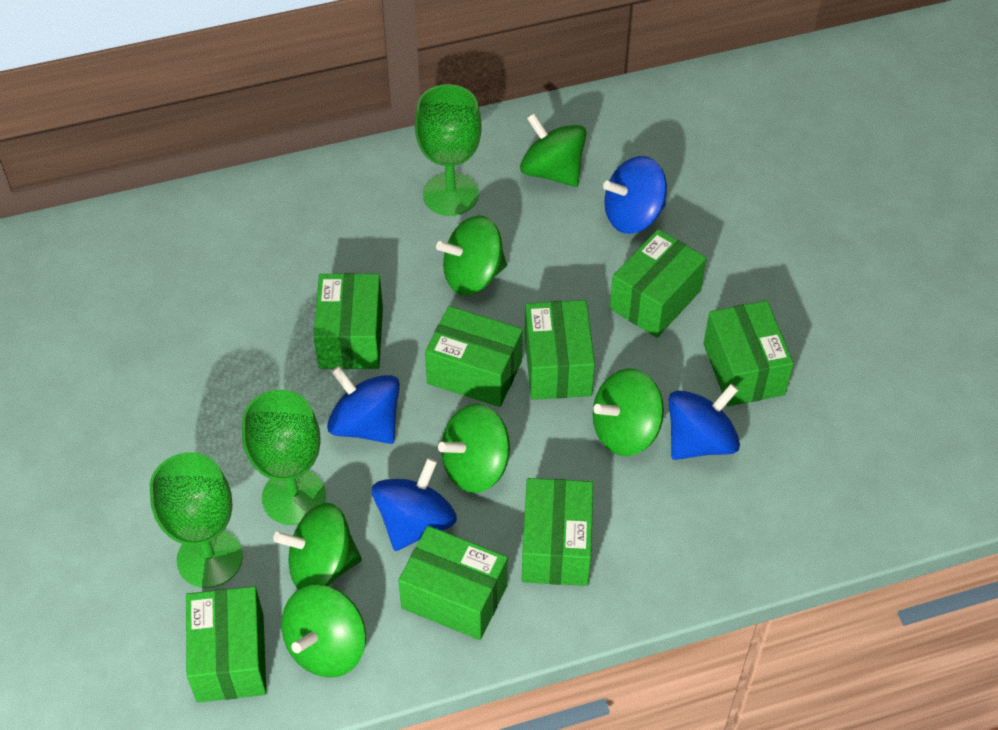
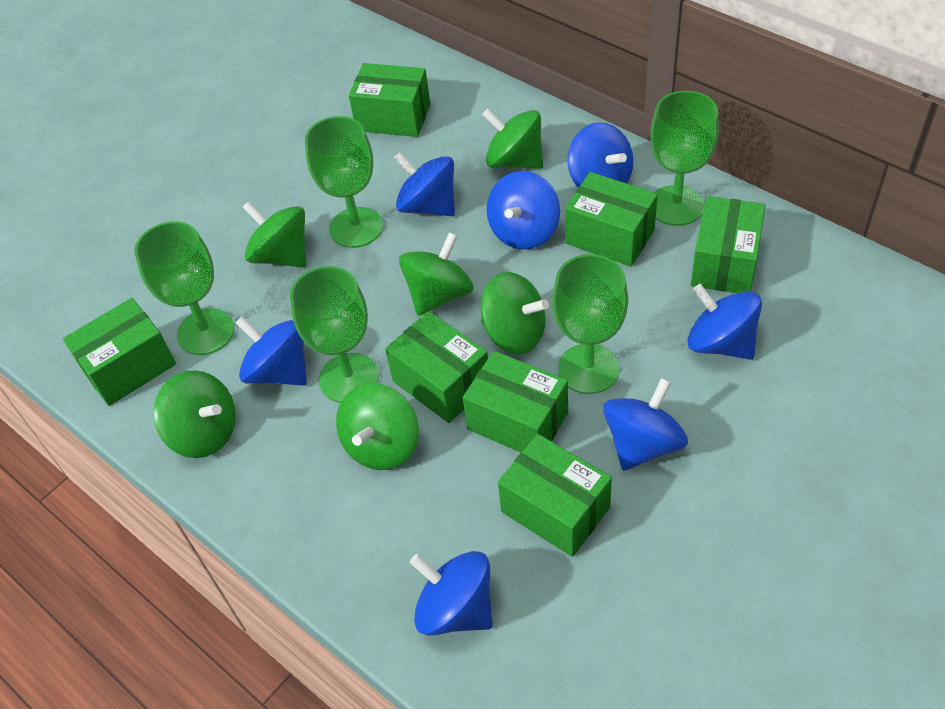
blue spinning top: 4 -> 7
green box: 8 -> 7
green goblet: 3 -> 5

